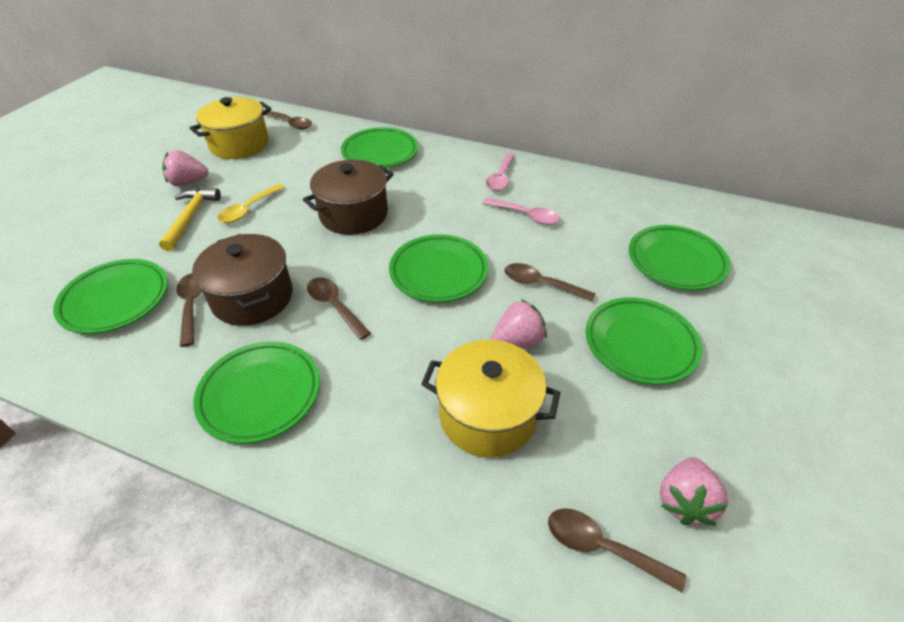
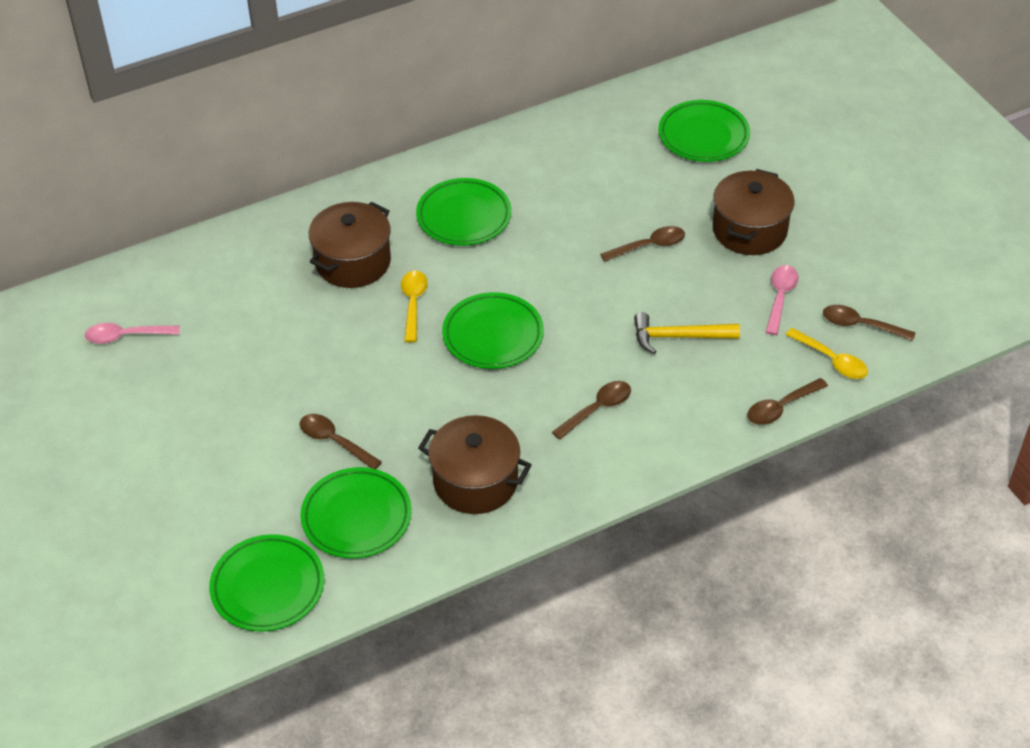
brown pot: 2 -> 3
green plate: 6 -> 5
pink strawberry: 3 -> 0
yellow pot: 2 -> 0
yellow spoon: 1 -> 2

